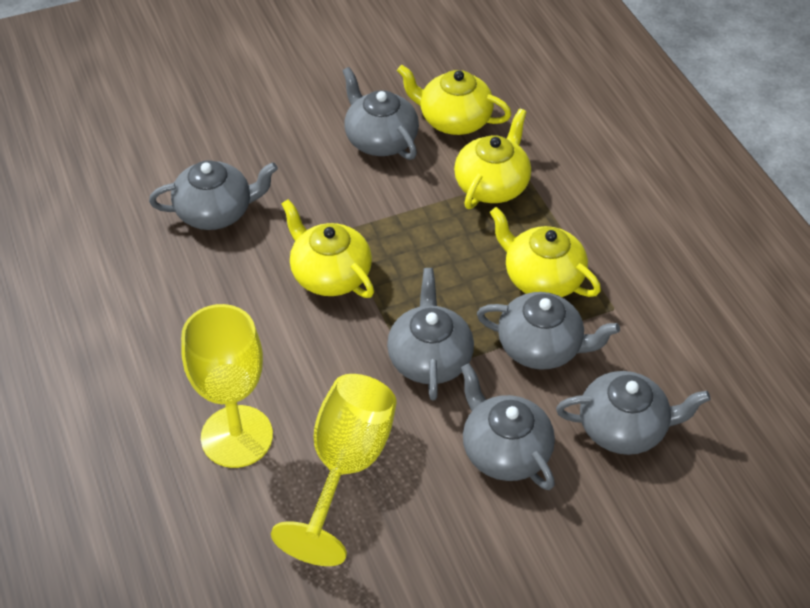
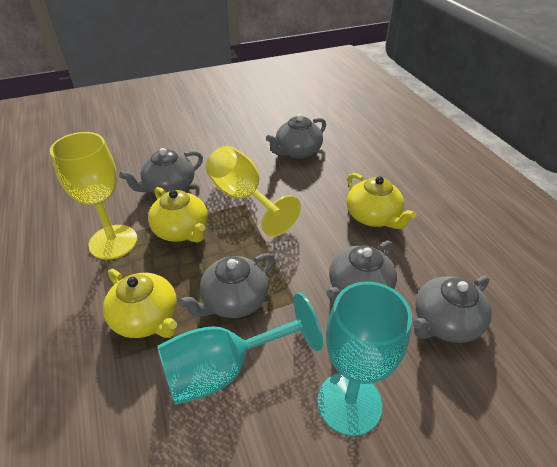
grey teapot: 6 -> 5
turquoise goblet: 0 -> 2
yellow teapot: 4 -> 3

